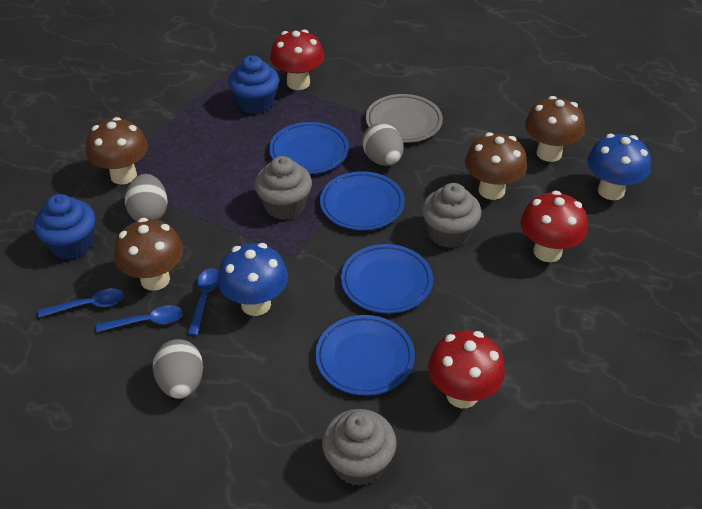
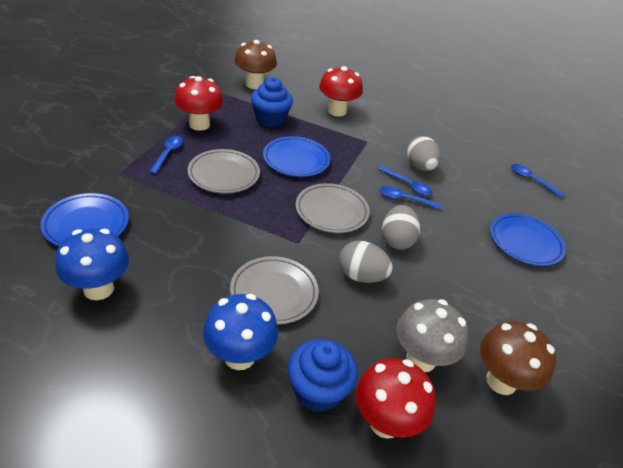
blue plate: 4 -> 3
blue spoon: 3 -> 4
brown mushroom: 4 -> 2
grey cupcake: 3 -> 0
grey mushroom: 0 -> 1
grey plate: 1 -> 3

